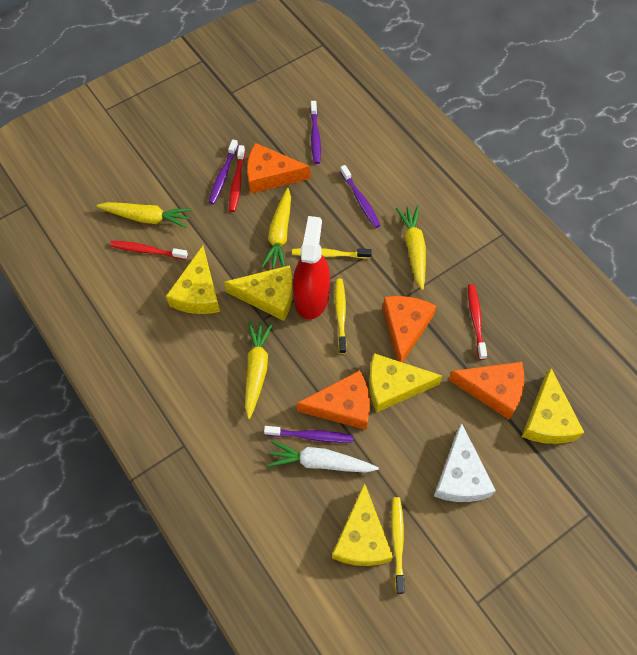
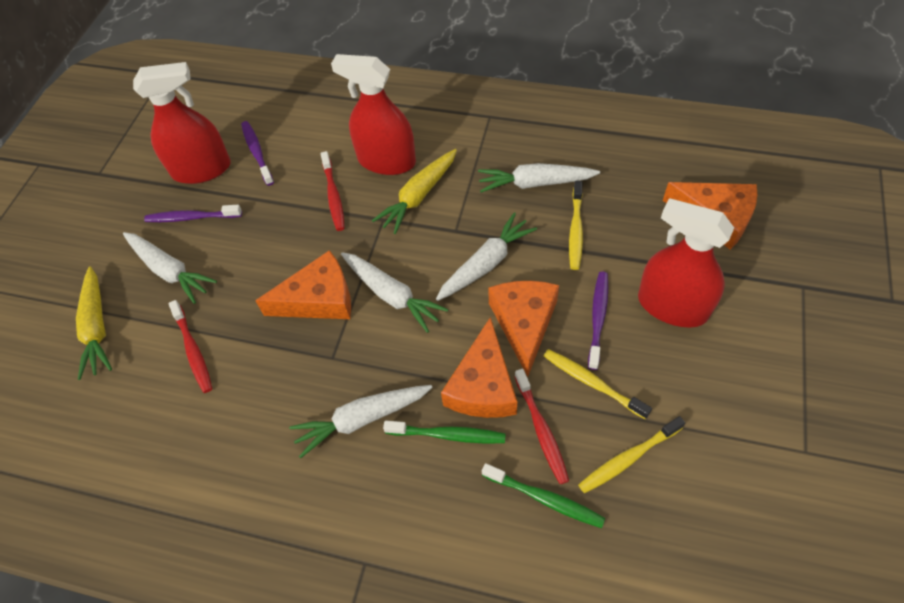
green toothbrush: 0 -> 2
purple toothbrush: 4 -> 3
red spray bottle: 1 -> 3
white carrot: 1 -> 5
white cheese: 1 -> 0
yellow carrot: 4 -> 2
yellow cheese: 5 -> 0

